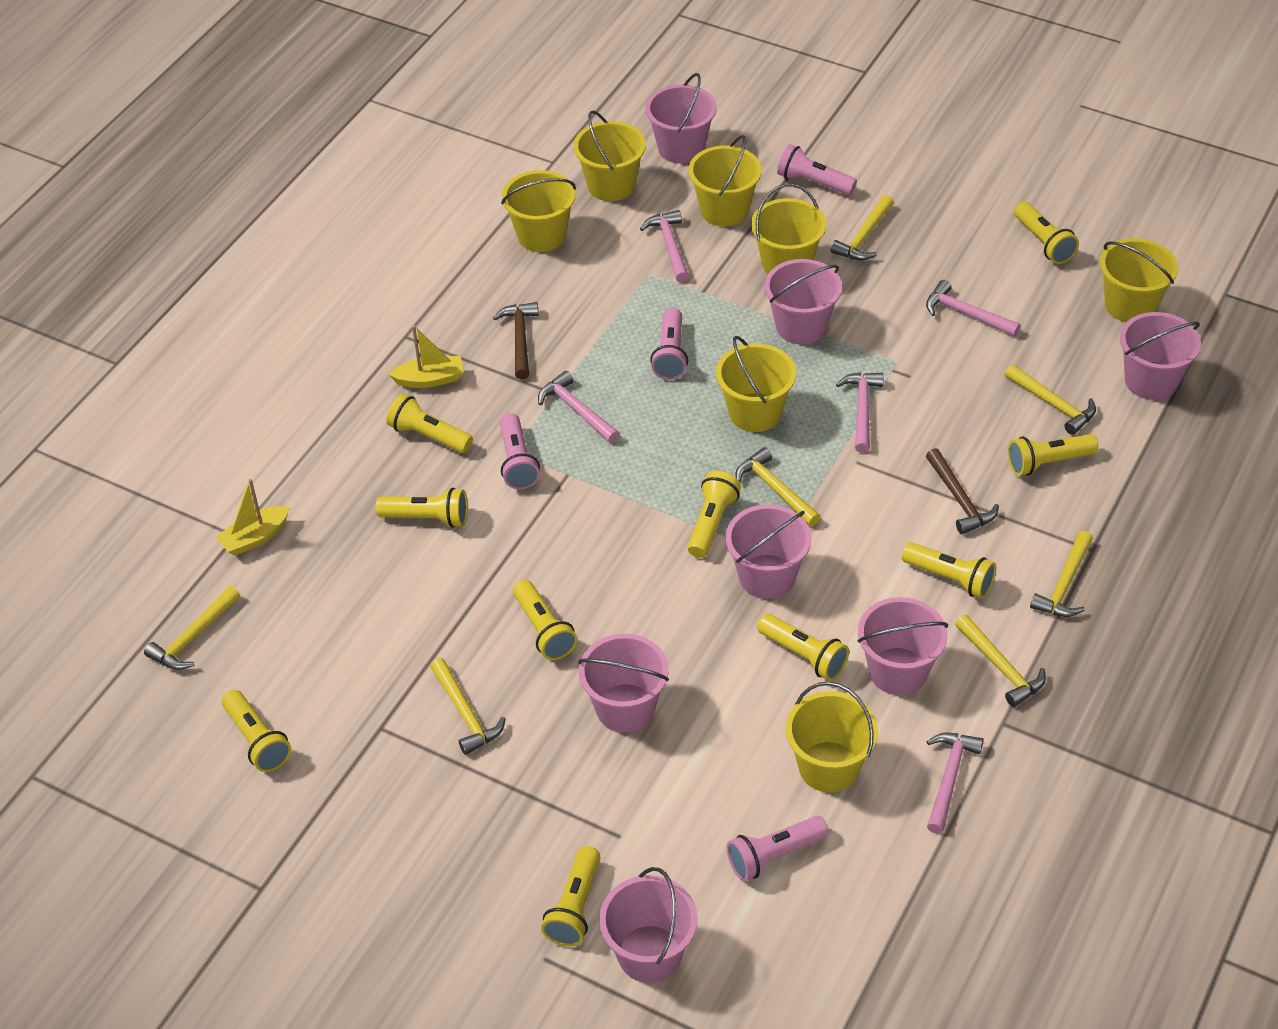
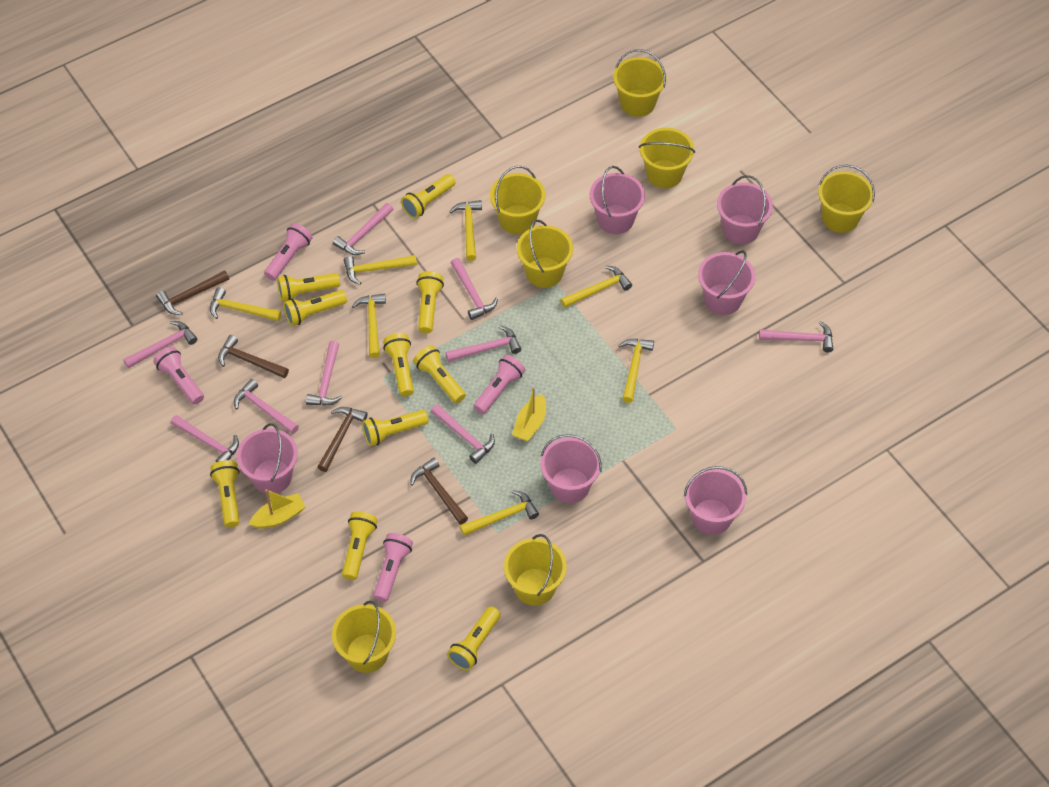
brown hammer: 2 -> 4
pink bucket: 7 -> 6
pink hammer: 5 -> 9

